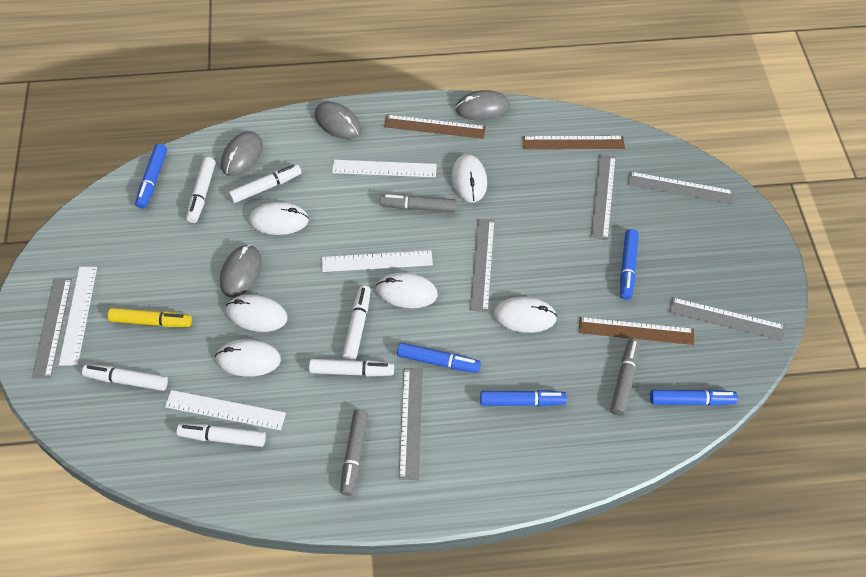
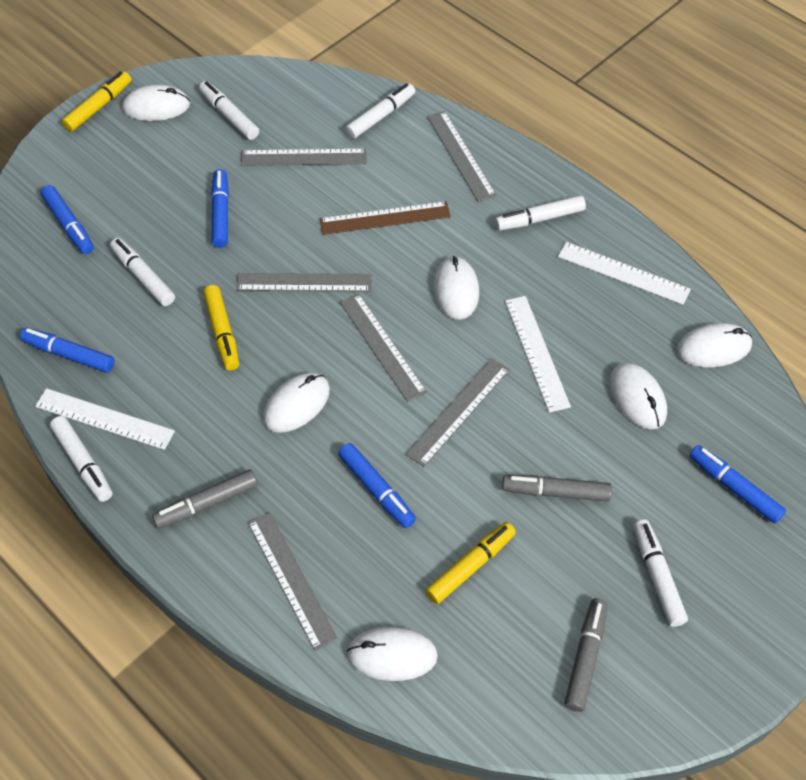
brown ruler: 3 -> 1
grey mouse: 4 -> 0
white ruler: 4 -> 3
yellow marker: 1 -> 3

